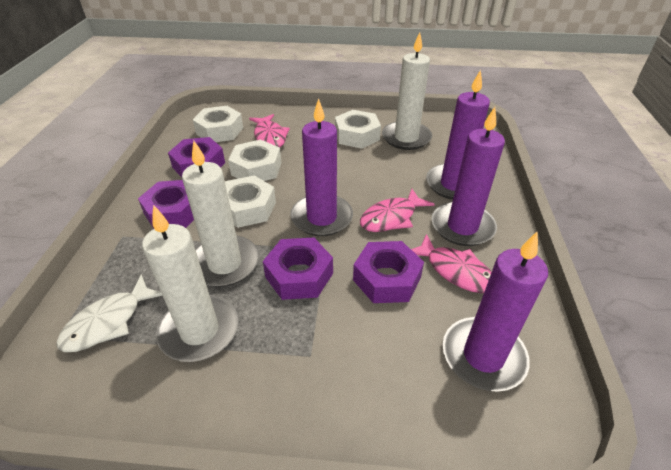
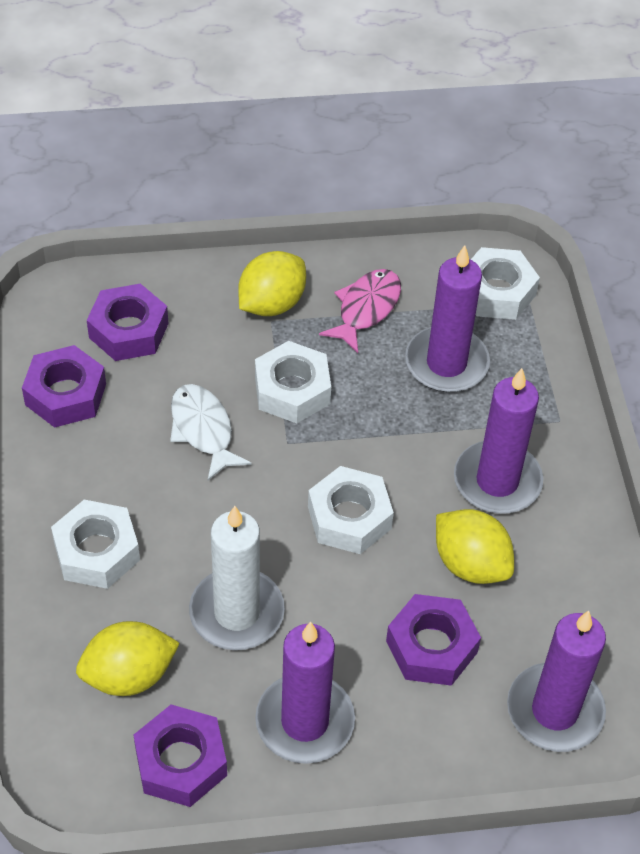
pink fish: 3 -> 1
white candle: 3 -> 1
yellow lemon: 0 -> 3

